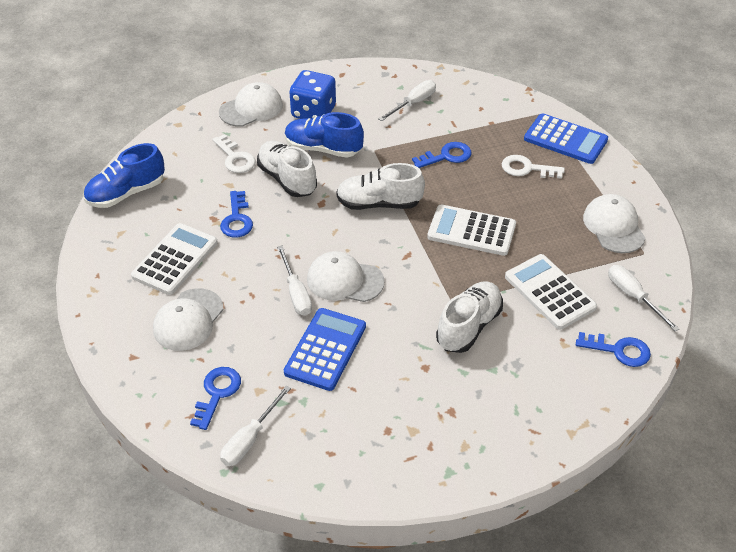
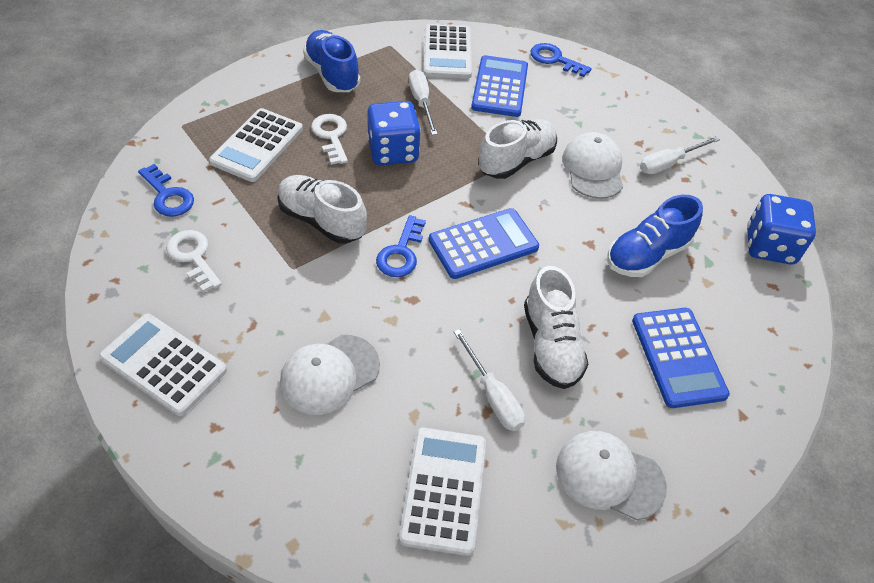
blue calculator: 2 -> 3
blue dice: 1 -> 2
blue key: 4 -> 3
white calculator: 3 -> 4
white cap: 4 -> 3
white screwdriver: 4 -> 3

